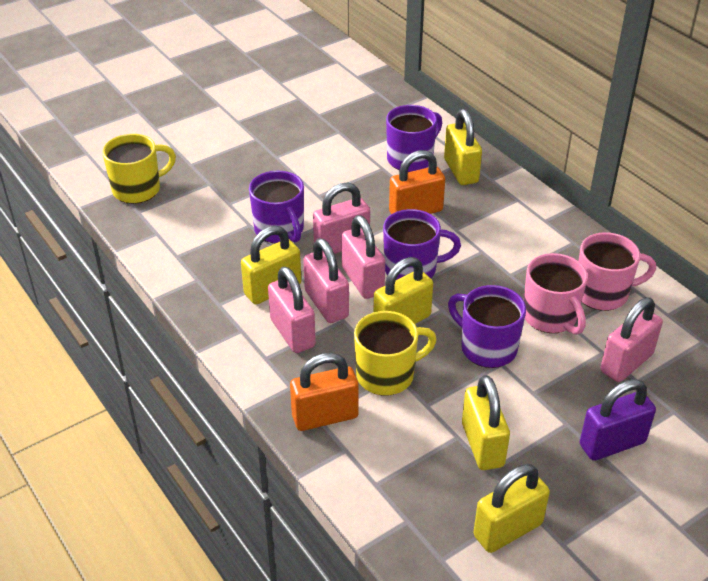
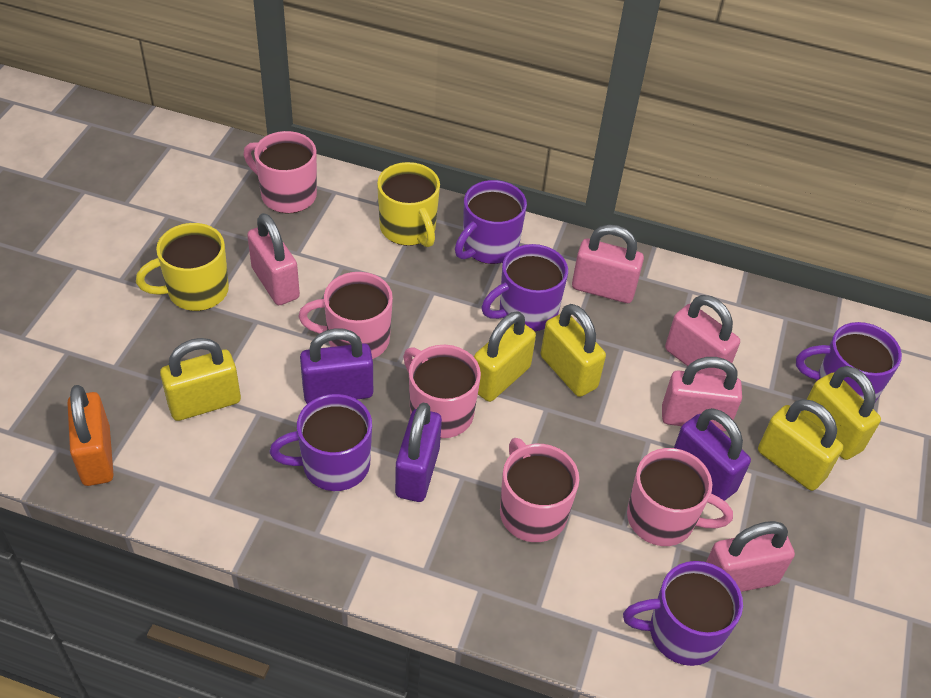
orange padlock: 2 -> 1
pink mug: 2 -> 5
purple mug: 4 -> 5
purple padlock: 1 -> 3

